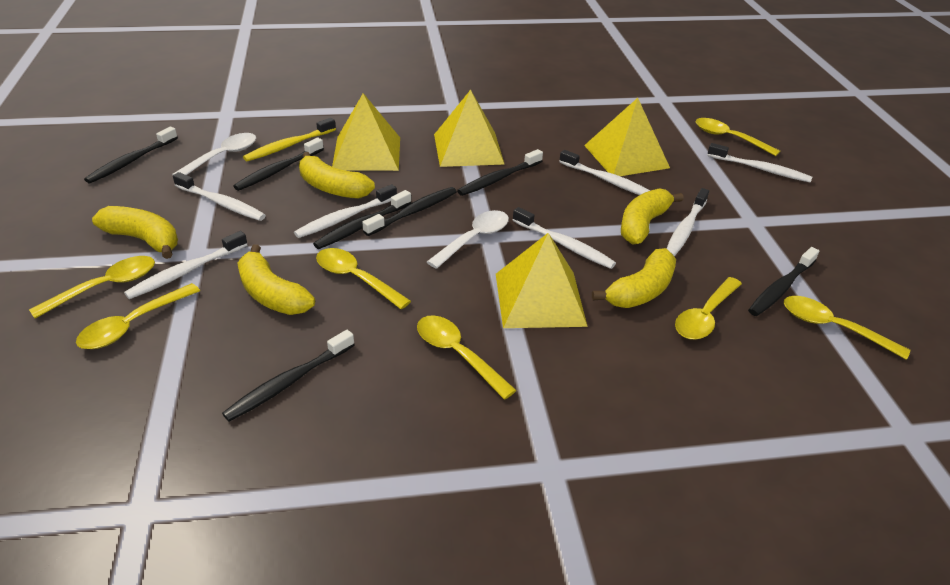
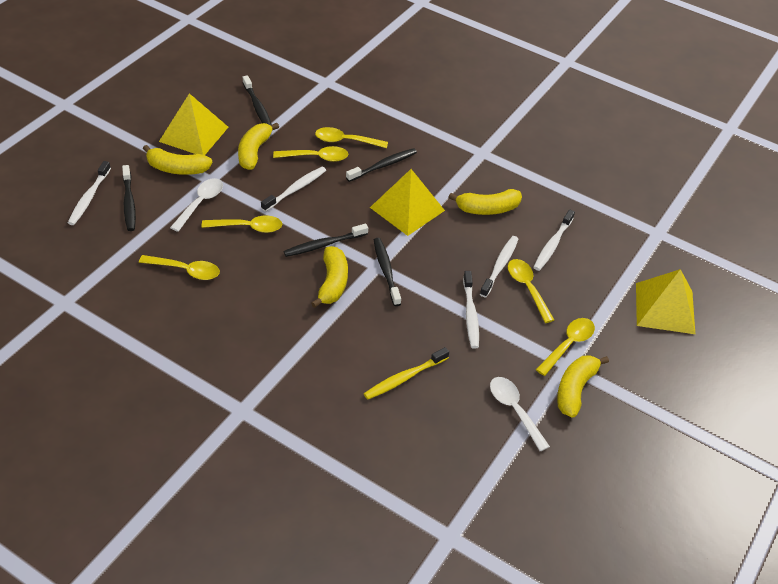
black toothbrush: 7 -> 5
white toothbrush: 7 -> 5
yellow pyramid: 4 -> 3
yellow spoon: 7 -> 6

